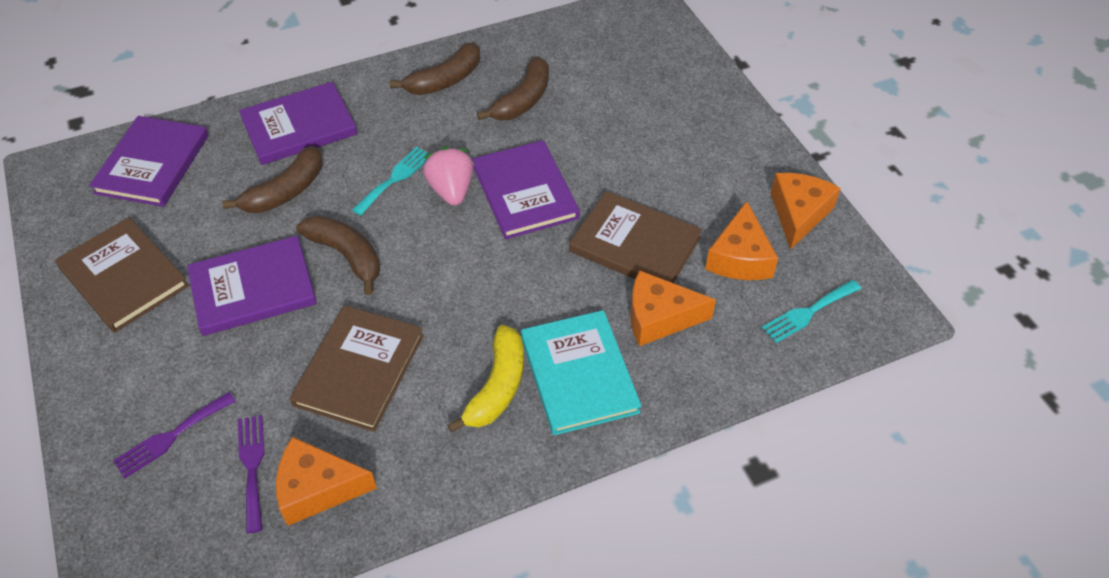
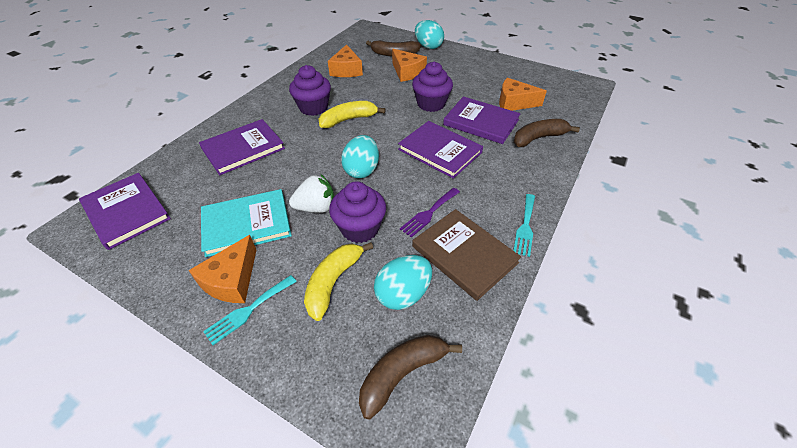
brown banana: 4 -> 3
brown book: 3 -> 1
pink strawberry: 1 -> 0
purple cupcake: 0 -> 3
purple fork: 2 -> 1
turquoise egg: 0 -> 3
white strawberry: 0 -> 1
yellow banana: 1 -> 2

